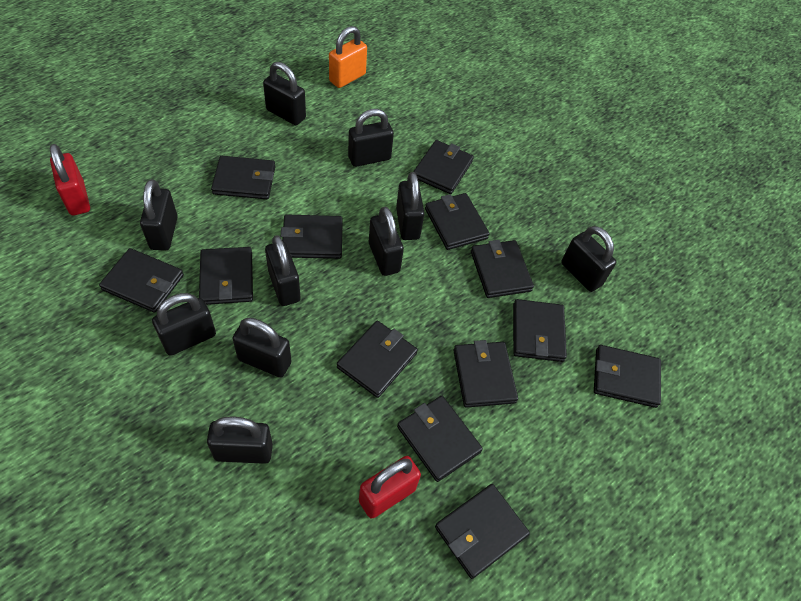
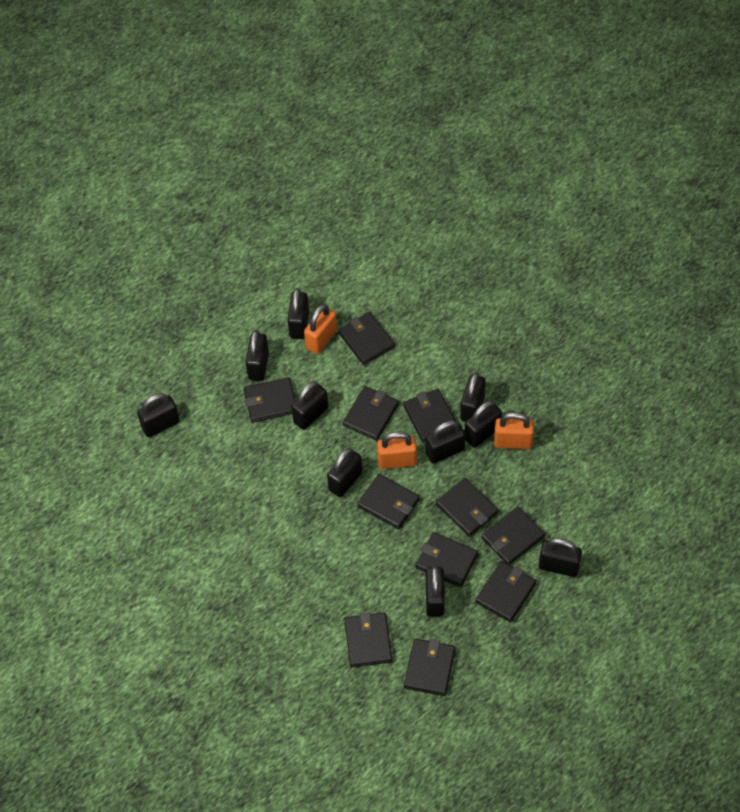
black wallet: 13 -> 11
orange padlock: 1 -> 3
red padlock: 2 -> 0

